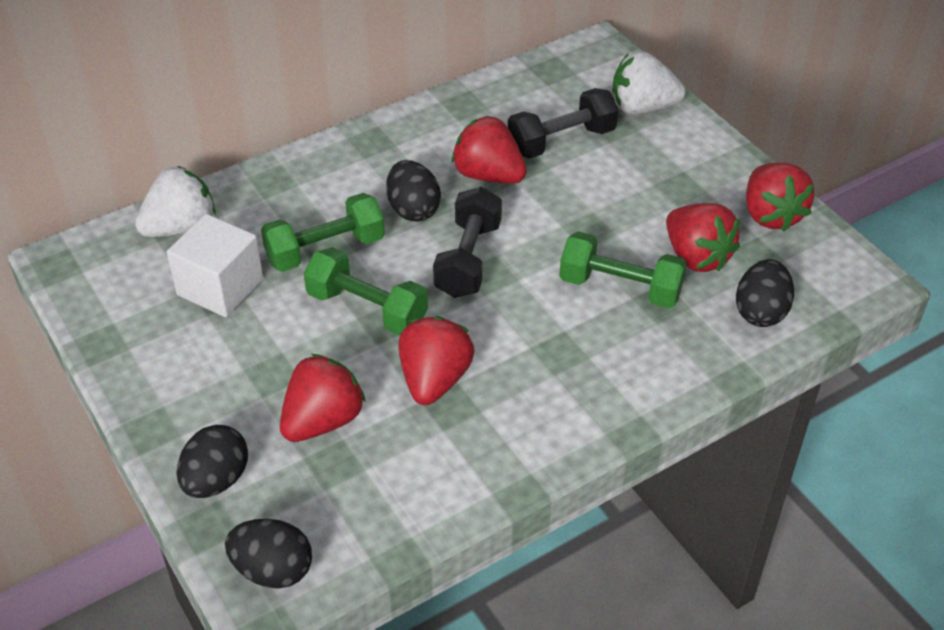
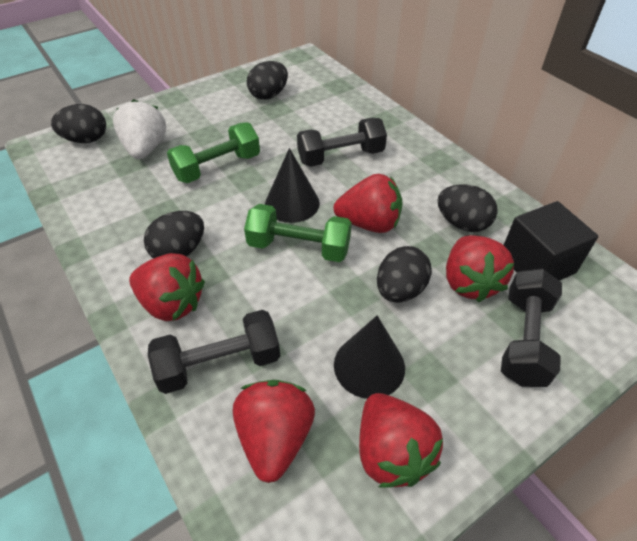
black cone: 0 -> 2
black cube: 0 -> 1
black dumbbell: 2 -> 3
black egg: 4 -> 5
green dumbbell: 3 -> 2
white cube: 1 -> 0
white strawberry: 2 -> 1

